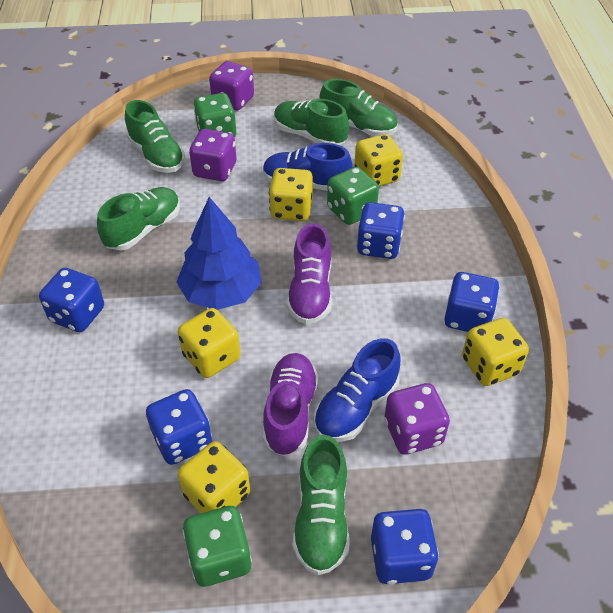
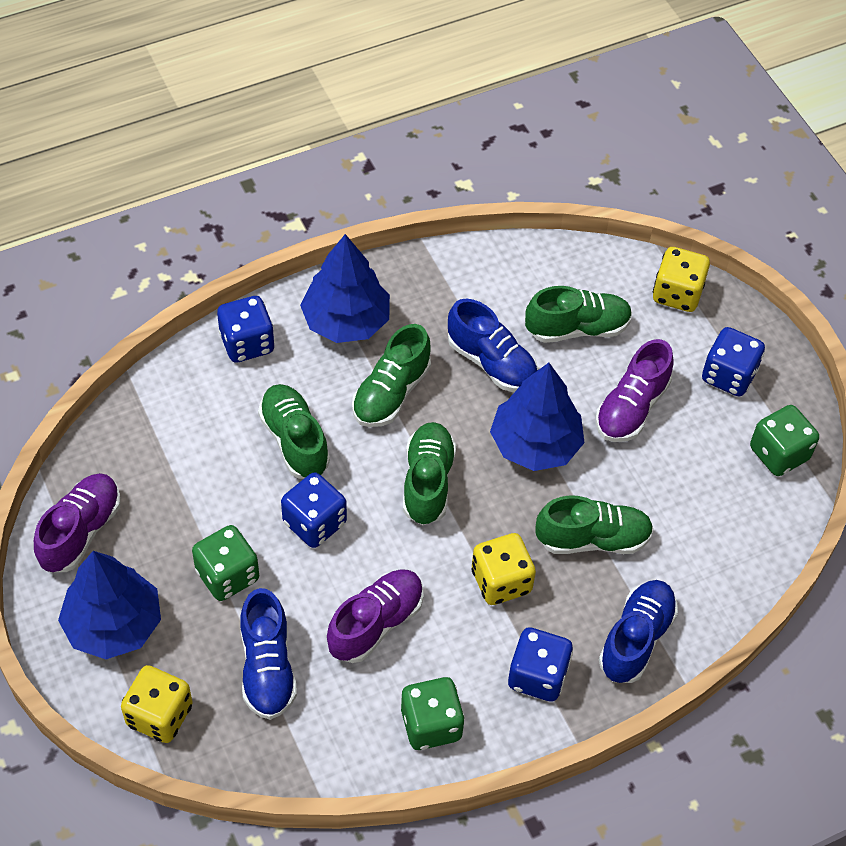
blue dice: 5 -> 4
blue shoe: 2 -> 3
blue tree: 1 -> 3
purple dice: 3 -> 0
purple shoe: 2 -> 3
yellow dice: 5 -> 3

